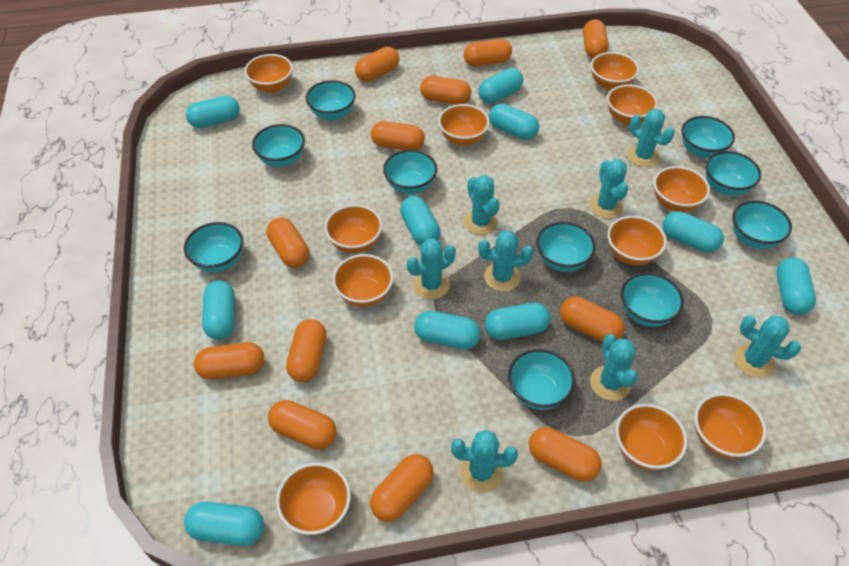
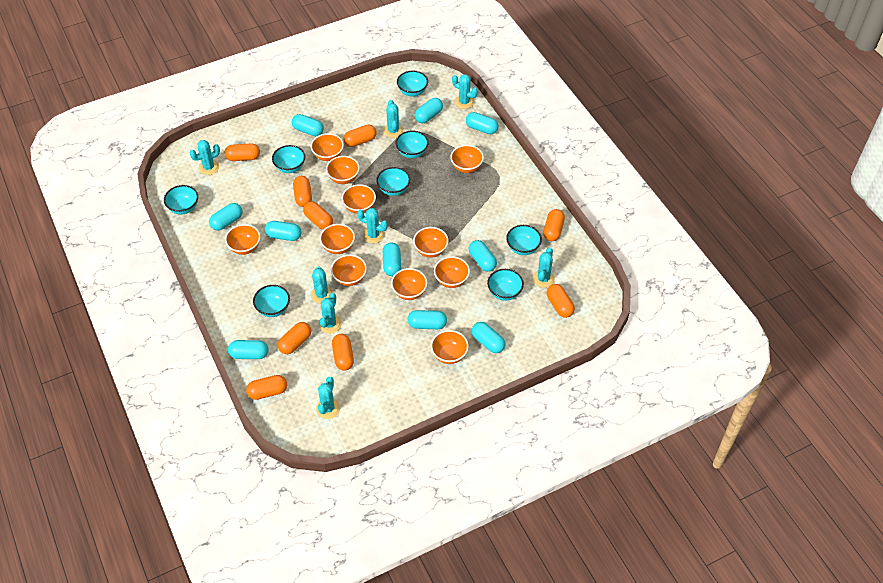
orange capsule: 12 -> 9
turquoise bowl: 10 -> 8

